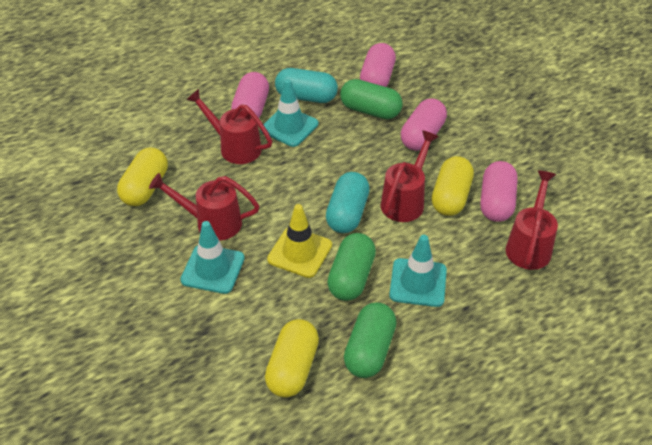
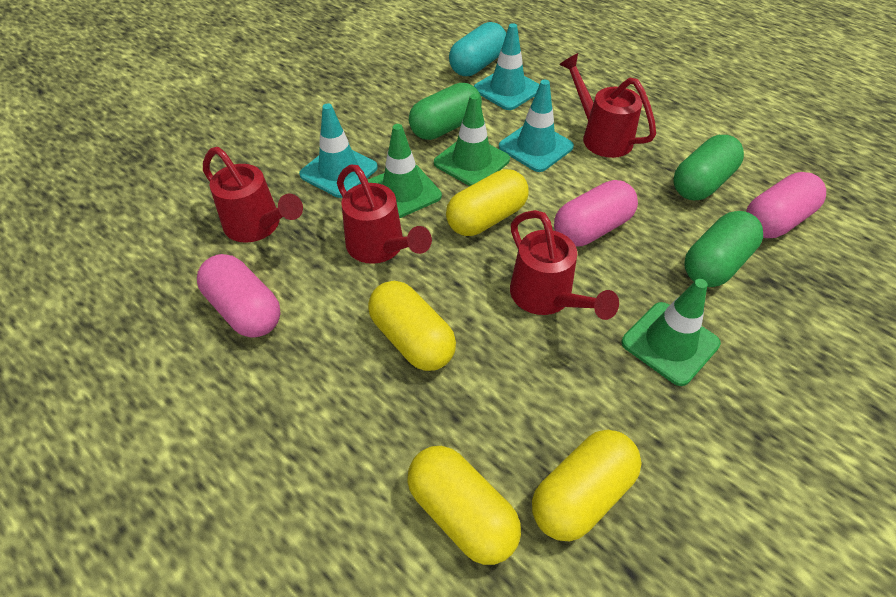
green traffic cone: 0 -> 3
pink capsule: 4 -> 3
turquoise capsule: 2 -> 1
yellow capsule: 3 -> 4
yellow traffic cone: 1 -> 0

